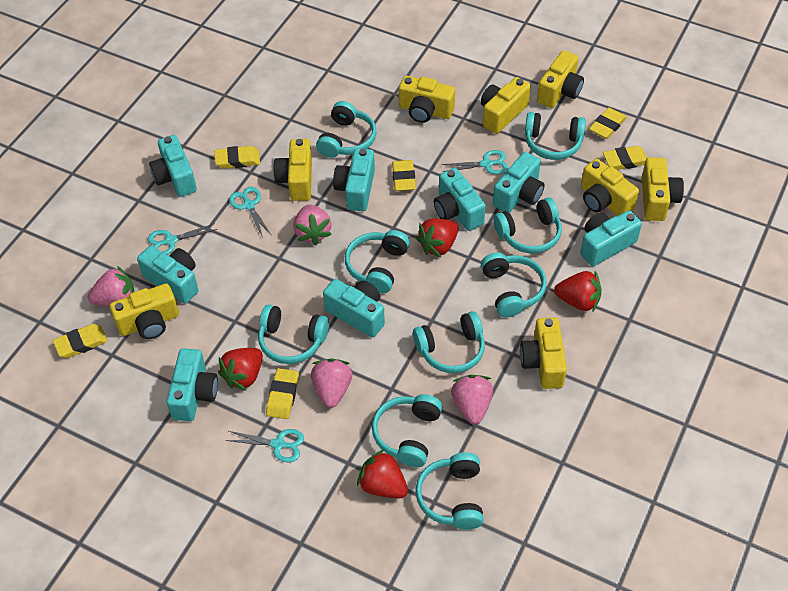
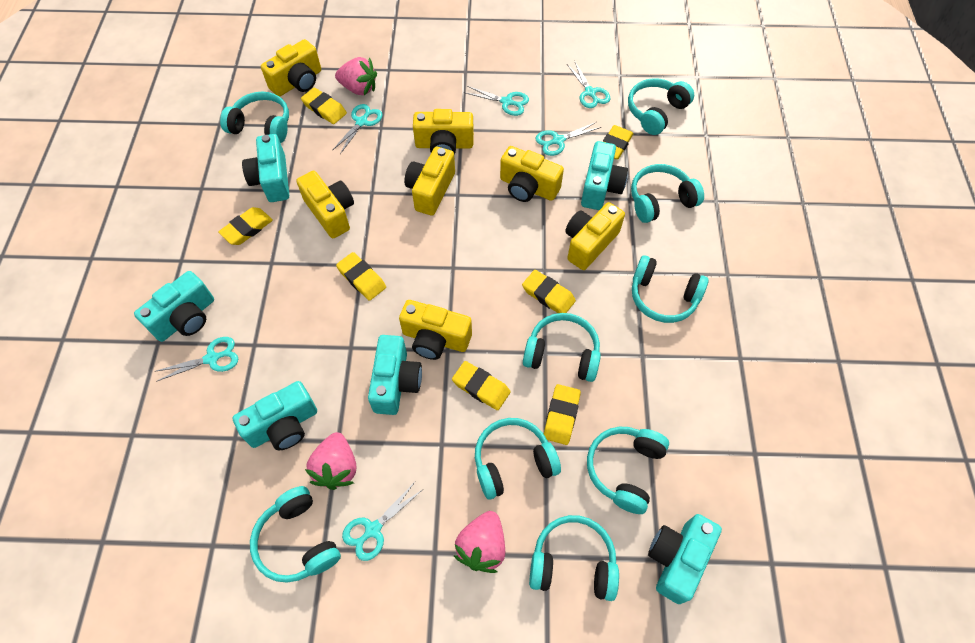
pink strawberry: 4 -> 3
red strawberry: 4 -> 0
turquoise camera: 8 -> 6
turquoise scissors: 4 -> 6
yellow camera: 8 -> 7
yellow eraser: 6 -> 7

